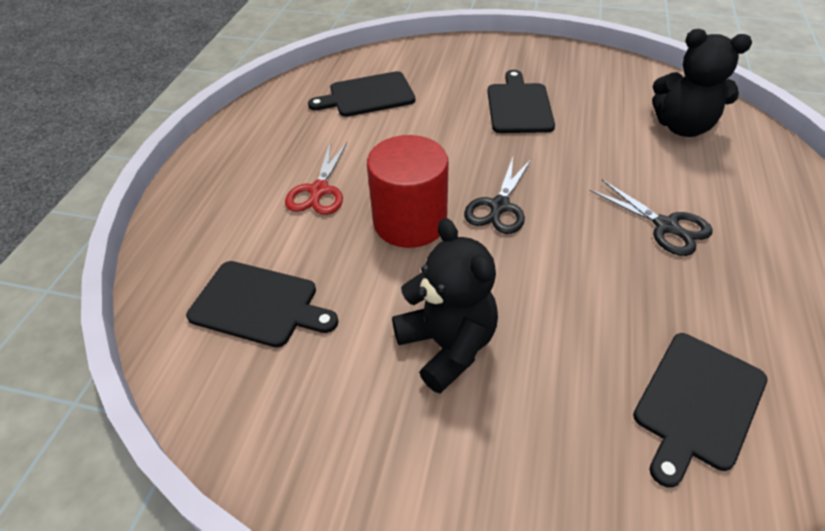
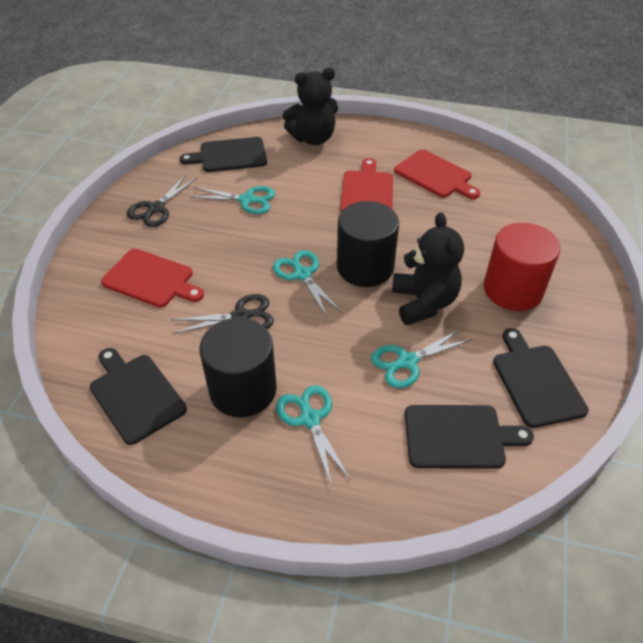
black cylinder: 0 -> 2
red cutting board: 0 -> 3
red scissors: 1 -> 0
turquoise scissors: 0 -> 4

